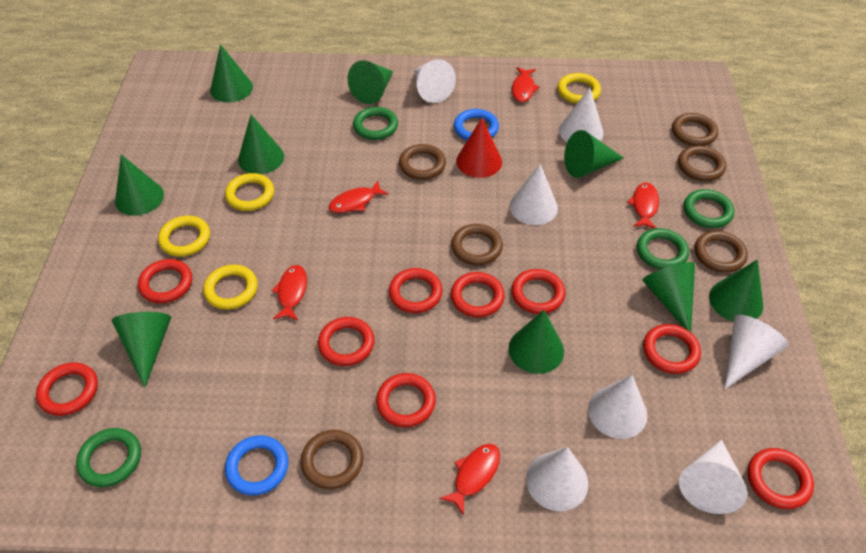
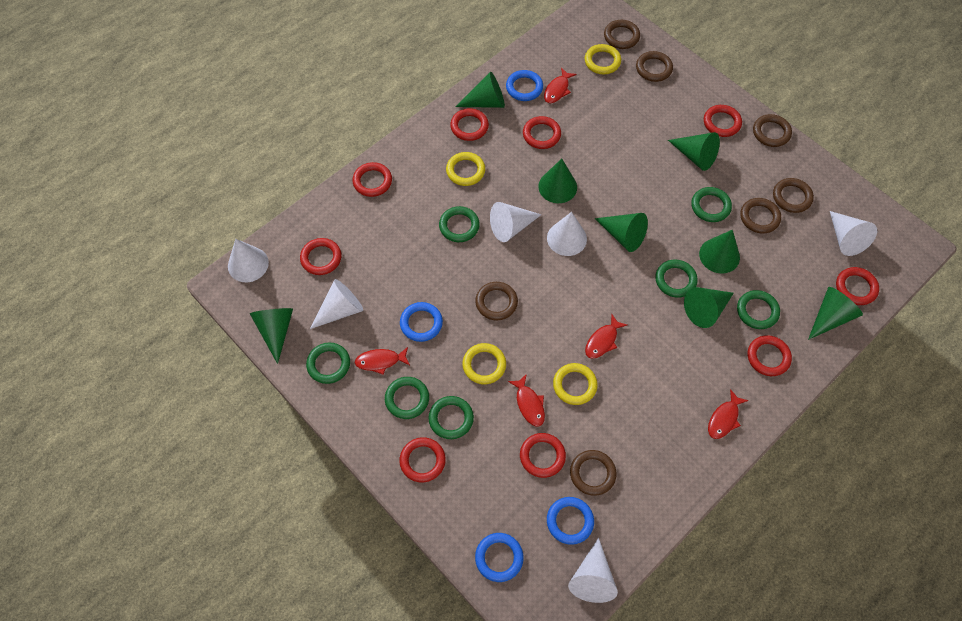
blue ring: 2 -> 4
brown ring: 6 -> 7
green cone: 9 -> 8
green ring: 4 -> 7
red cone: 1 -> 0
white cone: 7 -> 6

